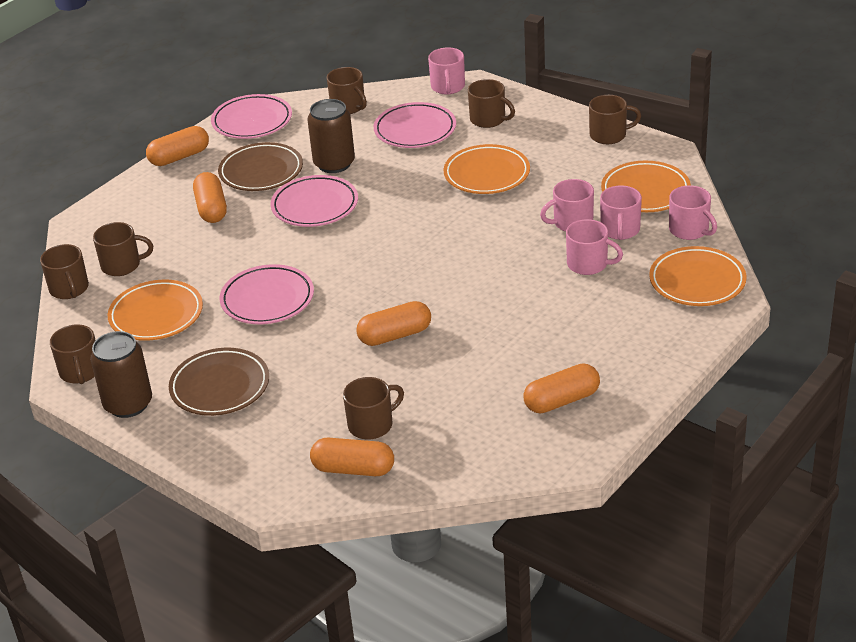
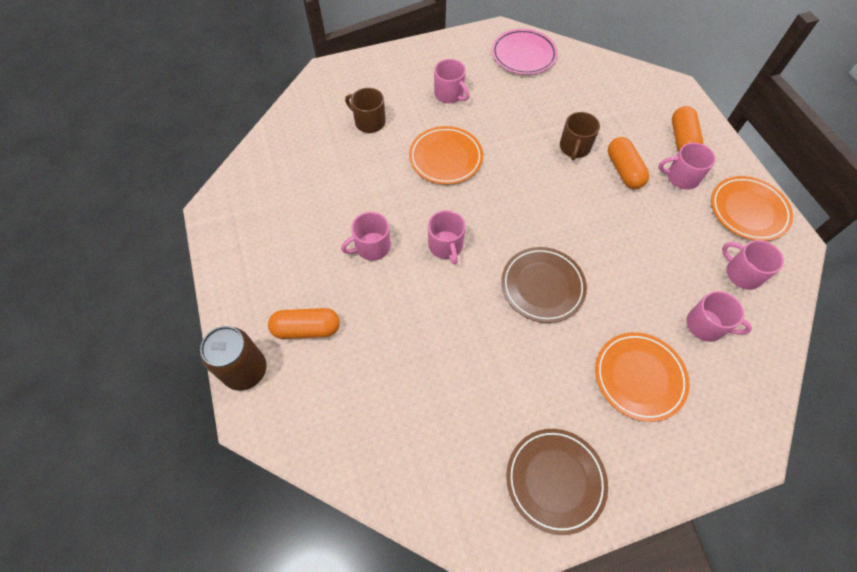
brown can: 2 -> 1
brown mug: 7 -> 2
orange capsule: 5 -> 3
orange plate: 4 -> 3
pink mug: 5 -> 6
pink plate: 4 -> 1

